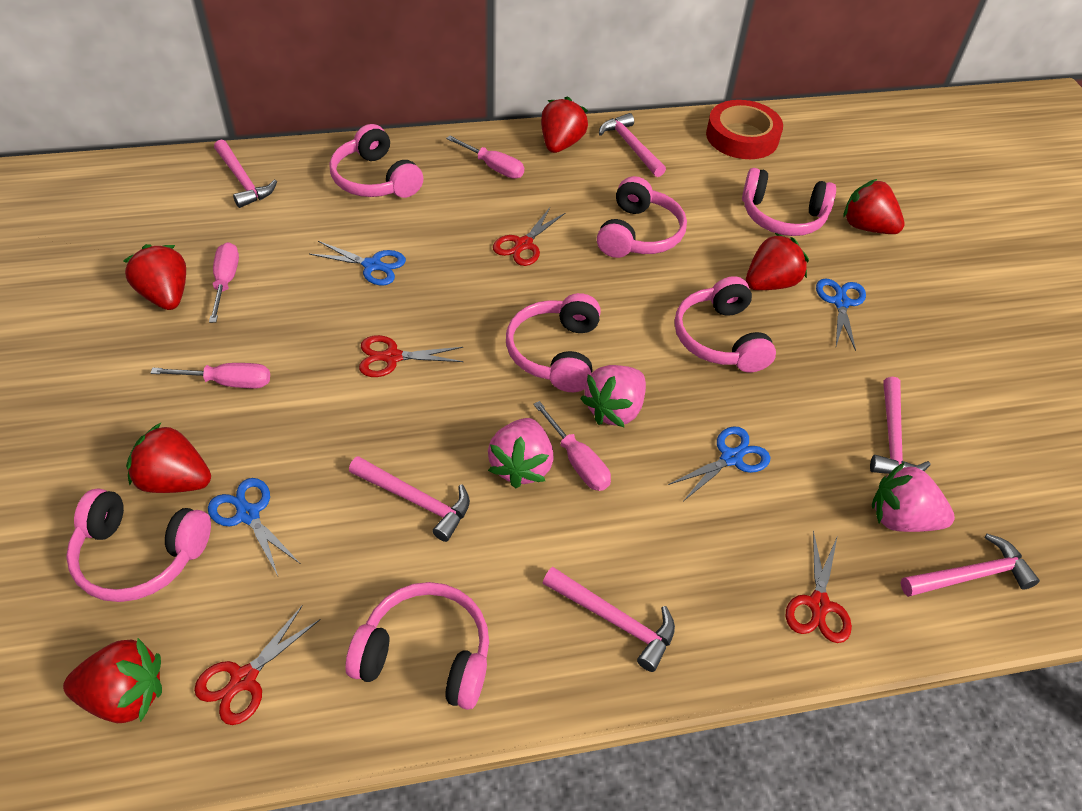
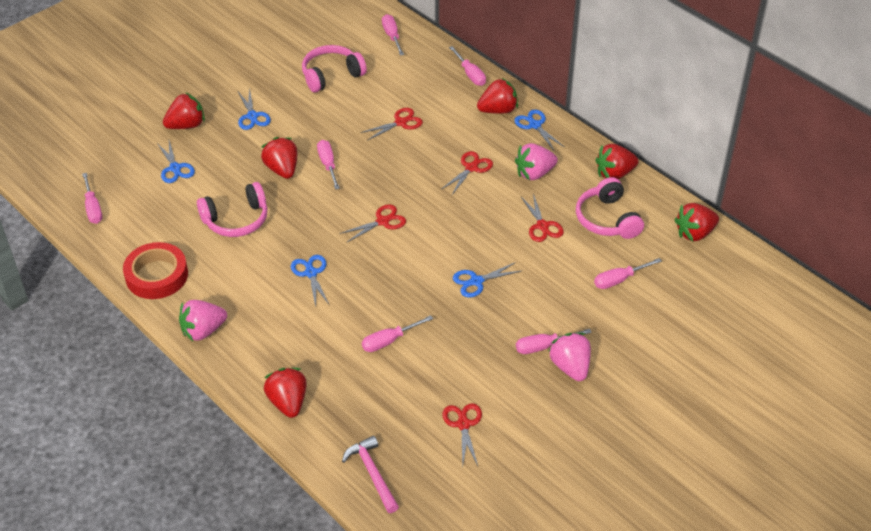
blue scissors: 4 -> 5
pink hammer: 6 -> 1
pink headphones: 7 -> 3
pink screwdriver: 4 -> 7
red scissors: 4 -> 5

